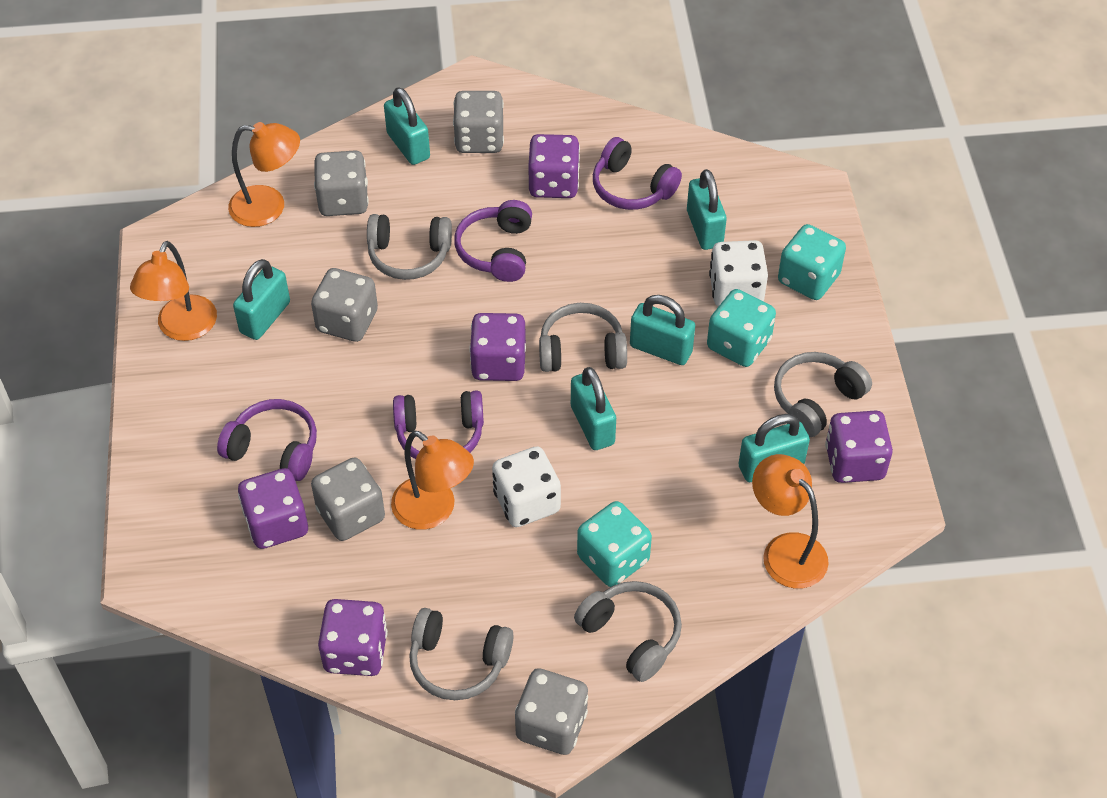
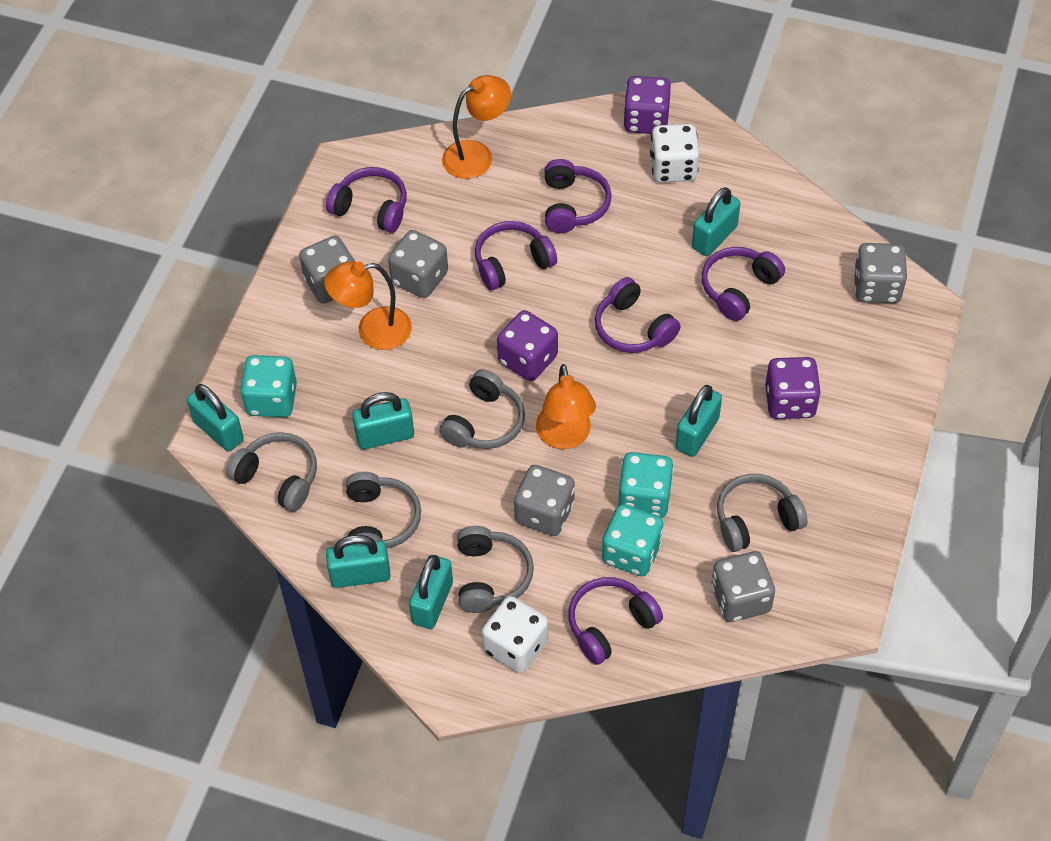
orange lamp: 4 -> 3
purple dice: 5 -> 3
purple headphones: 4 -> 6

